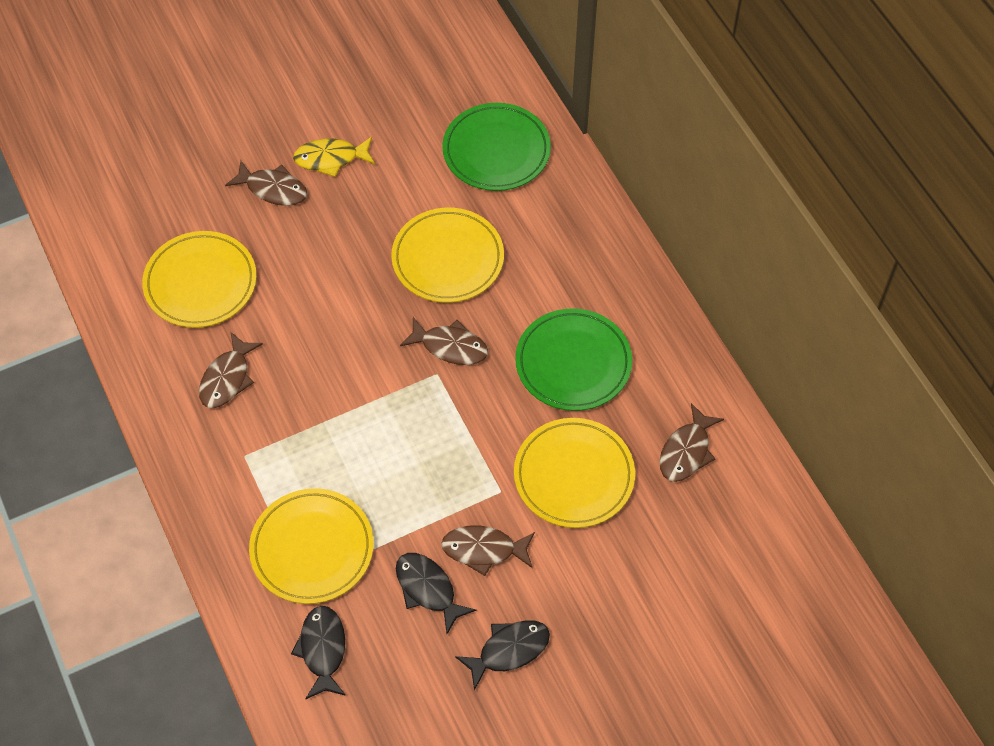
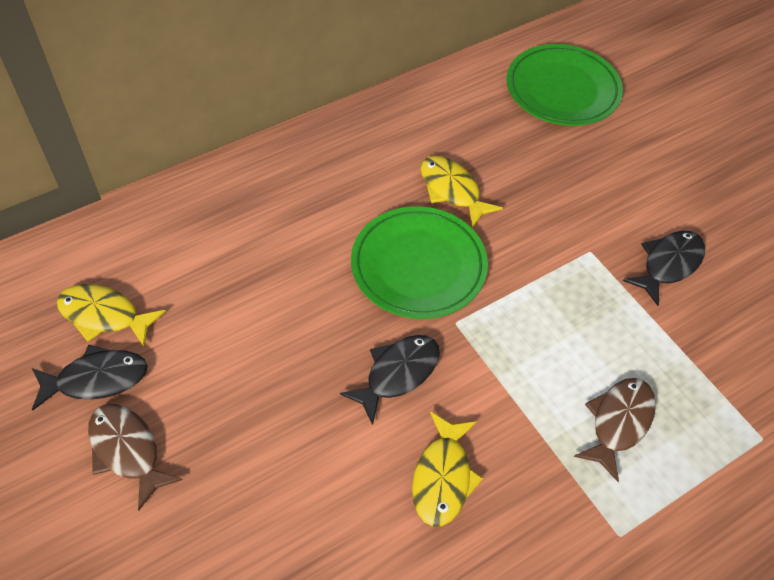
brown fish: 5 -> 2
yellow fish: 1 -> 3
yellow plate: 4 -> 0

